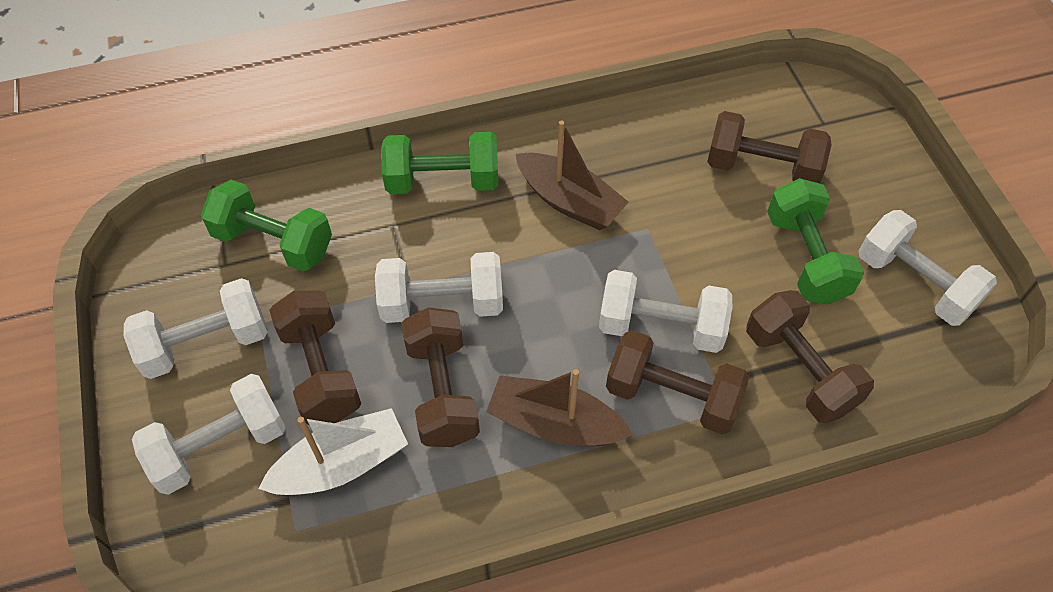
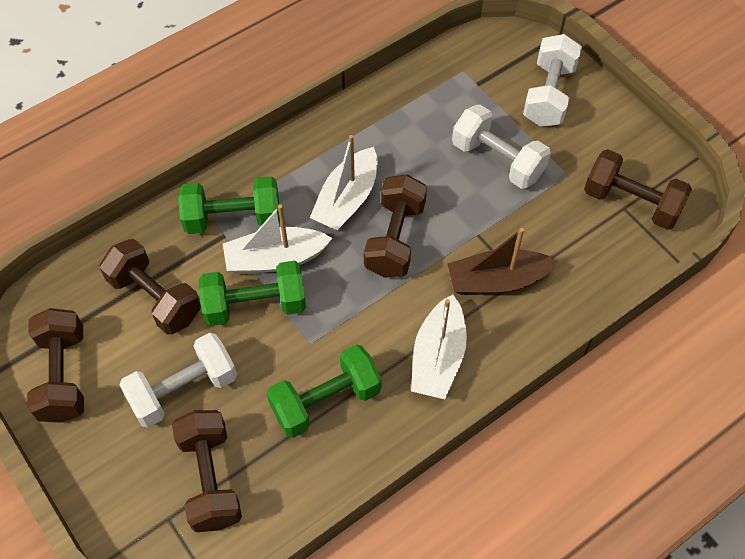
brown boat: 2 -> 1
white boat: 1 -> 3
white dumbbell: 5 -> 3

